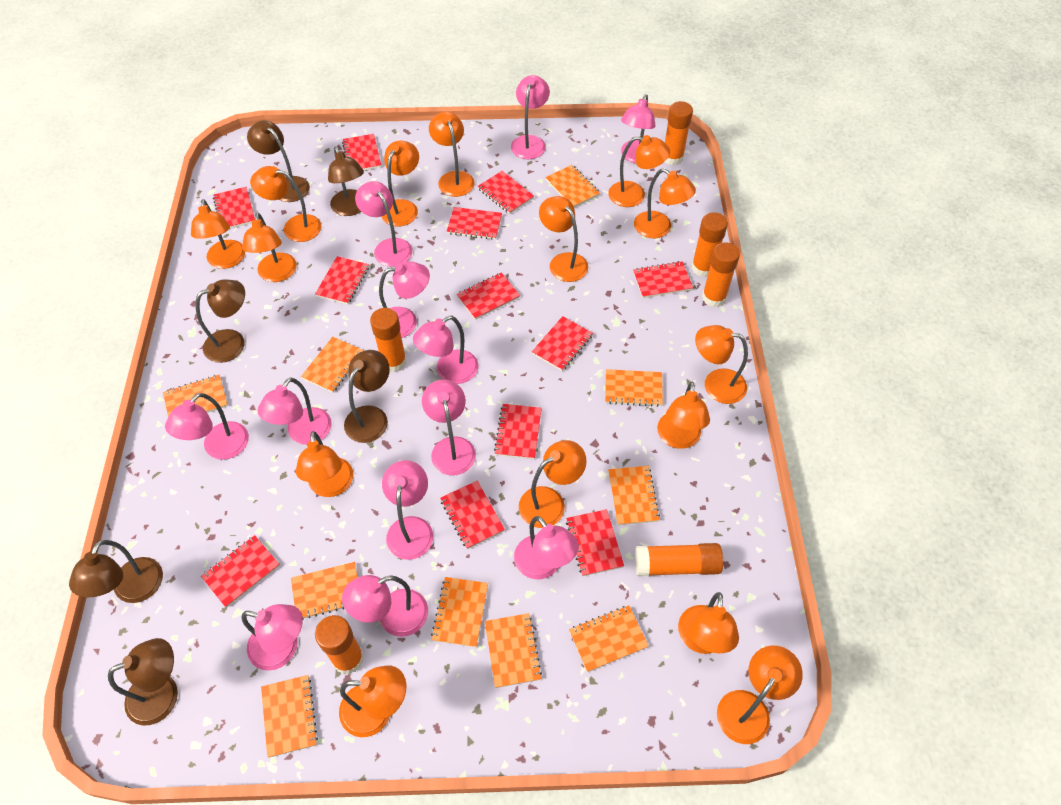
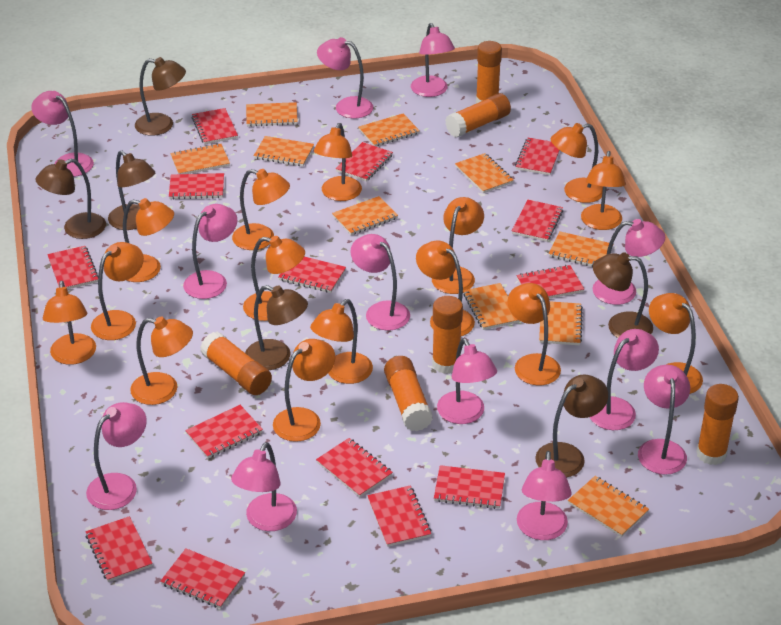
red notebook: 12 -> 14

